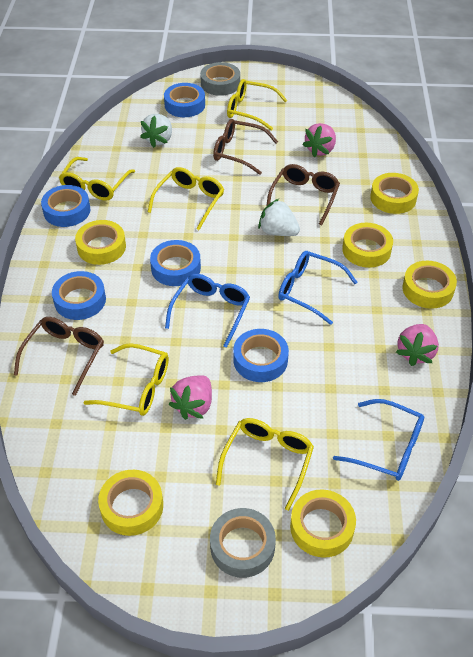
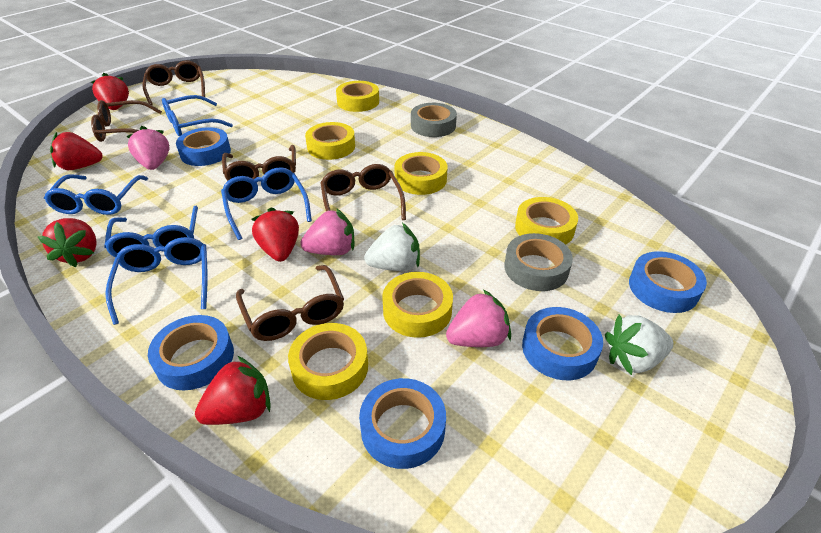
blue glasses: 3 -> 5
brown glasses: 3 -> 5
red strawberry: 0 -> 5
yellow glasses: 5 -> 0

